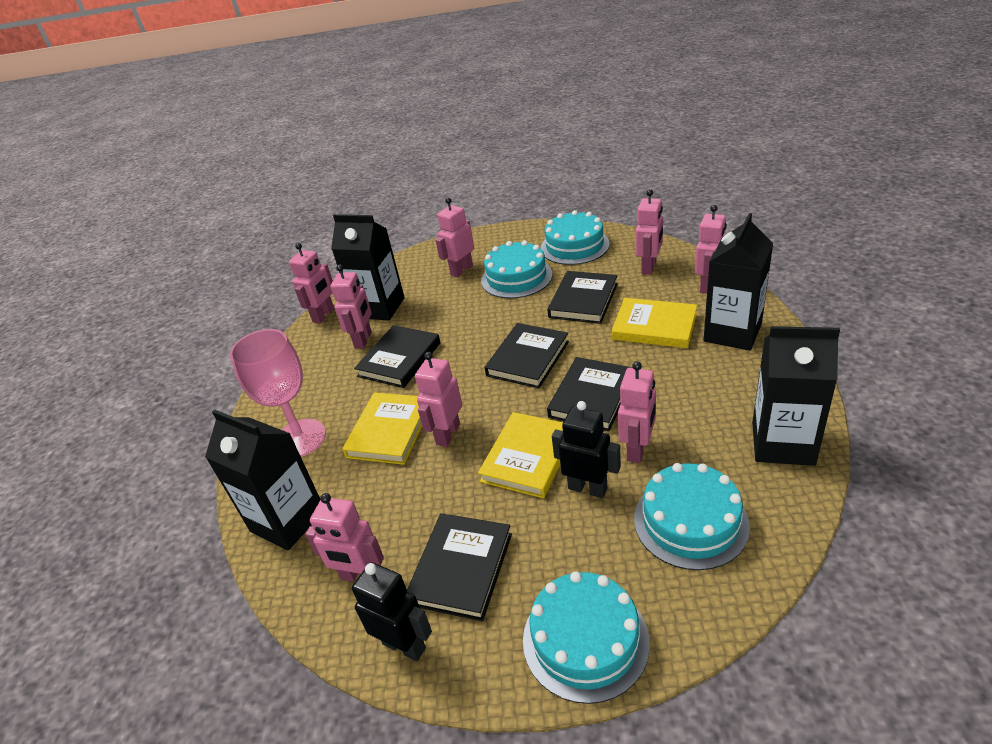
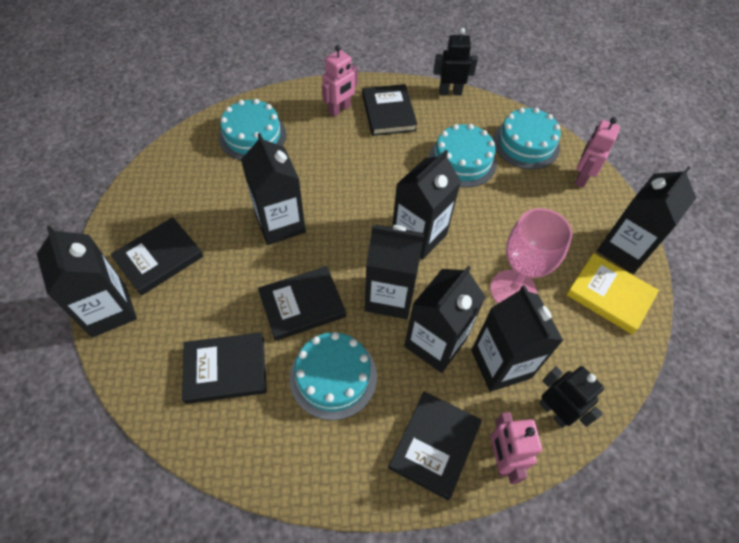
black carton: 4 -> 7
pink robot: 8 -> 3
yellow book: 3 -> 1

